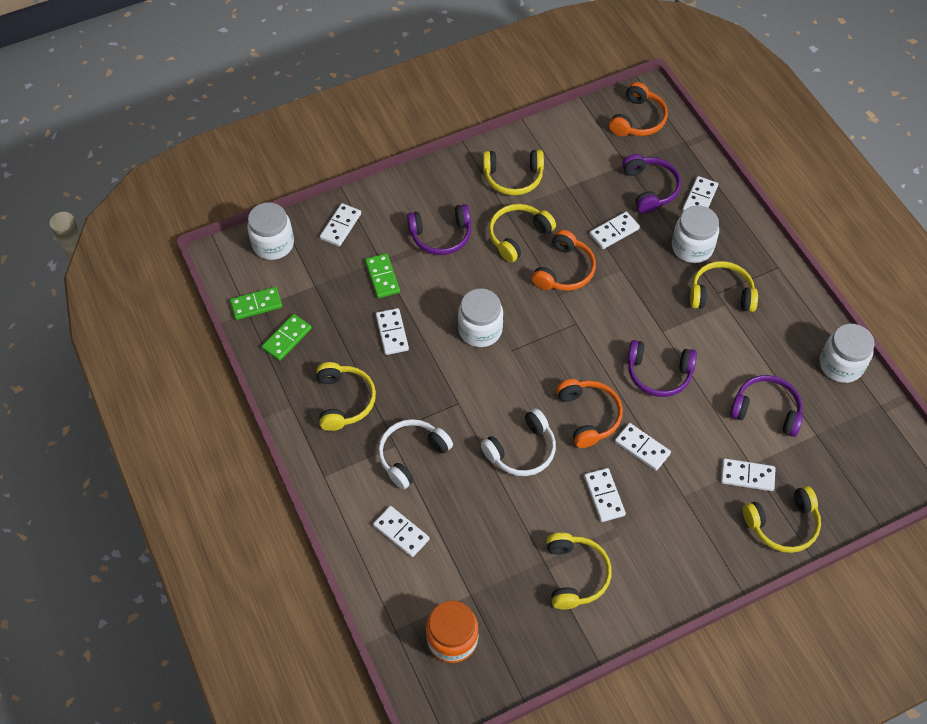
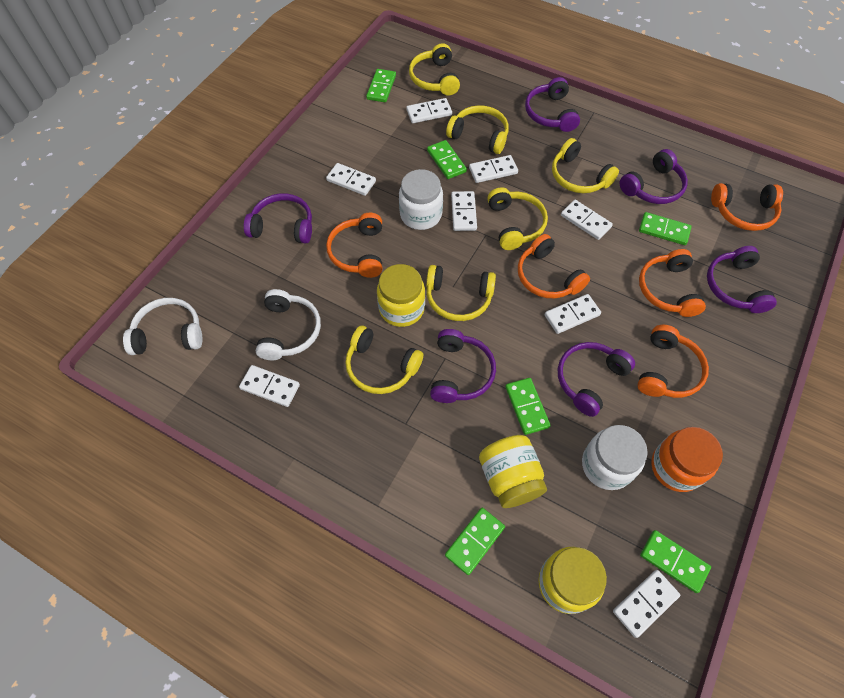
green domino: 3 -> 6
orange headphones: 3 -> 5
purple headphones: 4 -> 6
white jar: 4 -> 2
yellow jar: 0 -> 3

